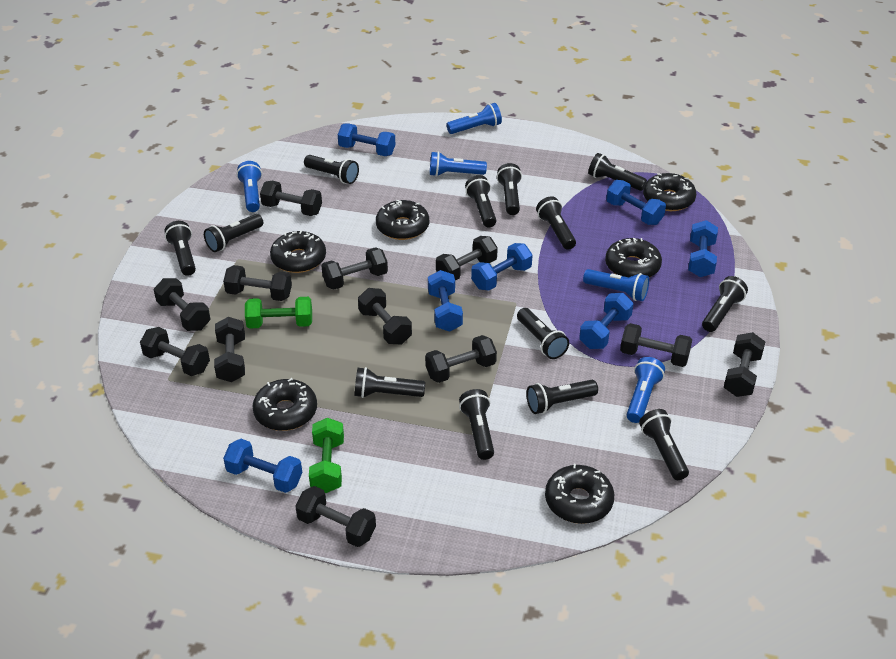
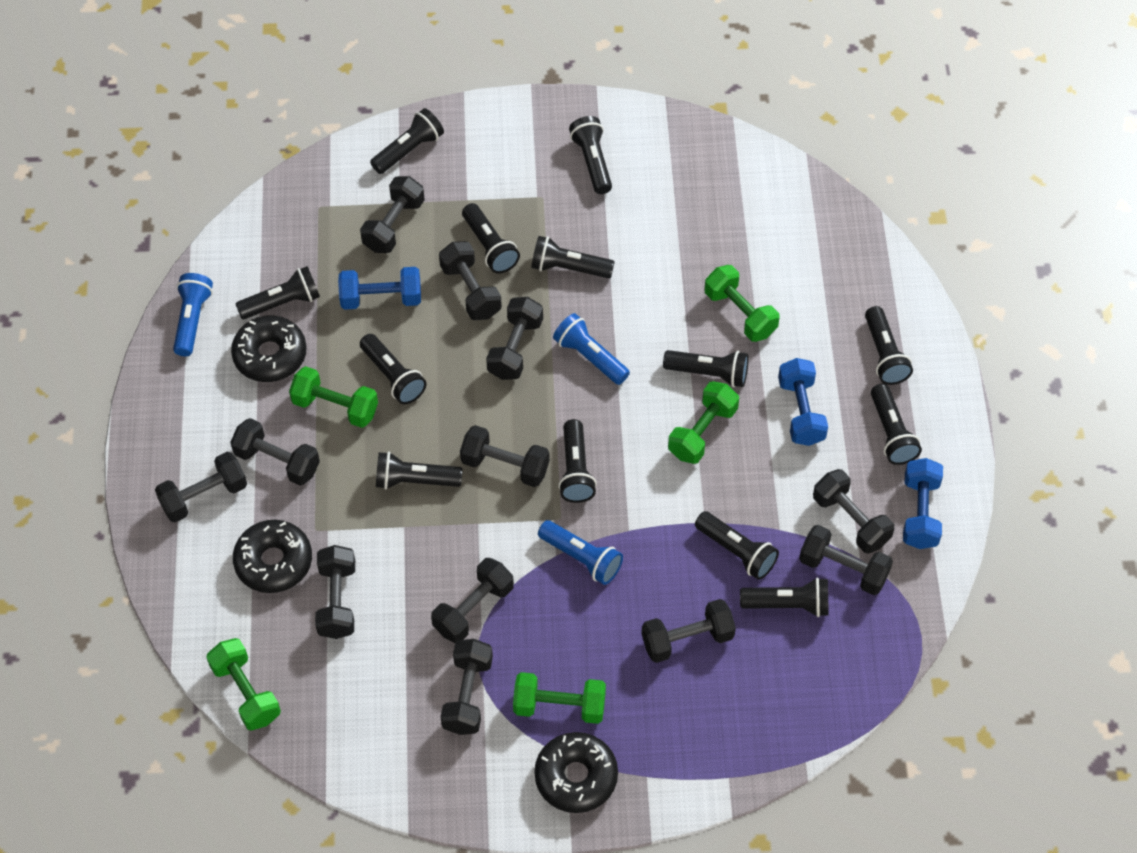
black donut: 6 -> 3
blue dumbbell: 7 -> 3
blue flashlight: 5 -> 3
green dumbbell: 2 -> 5

